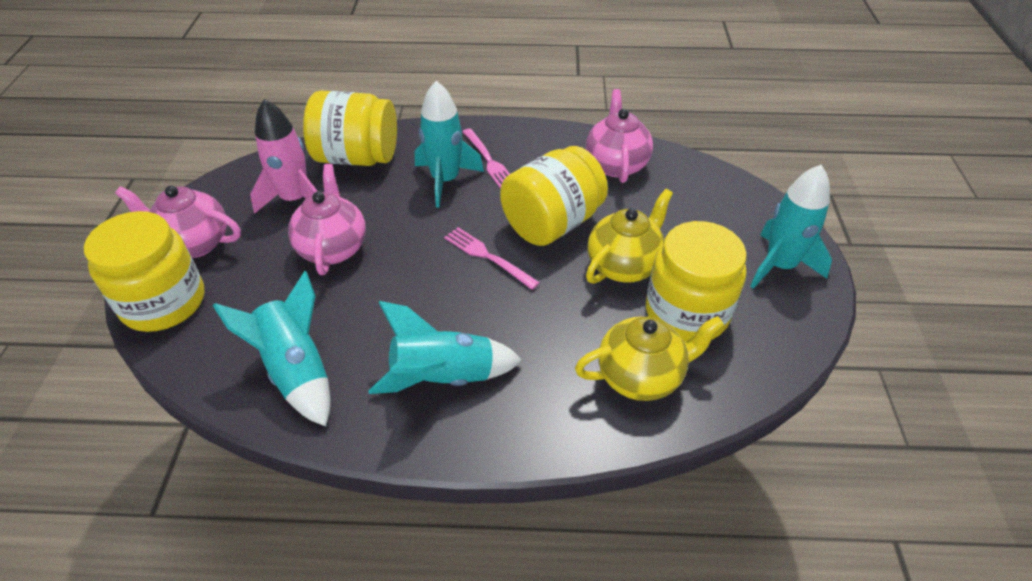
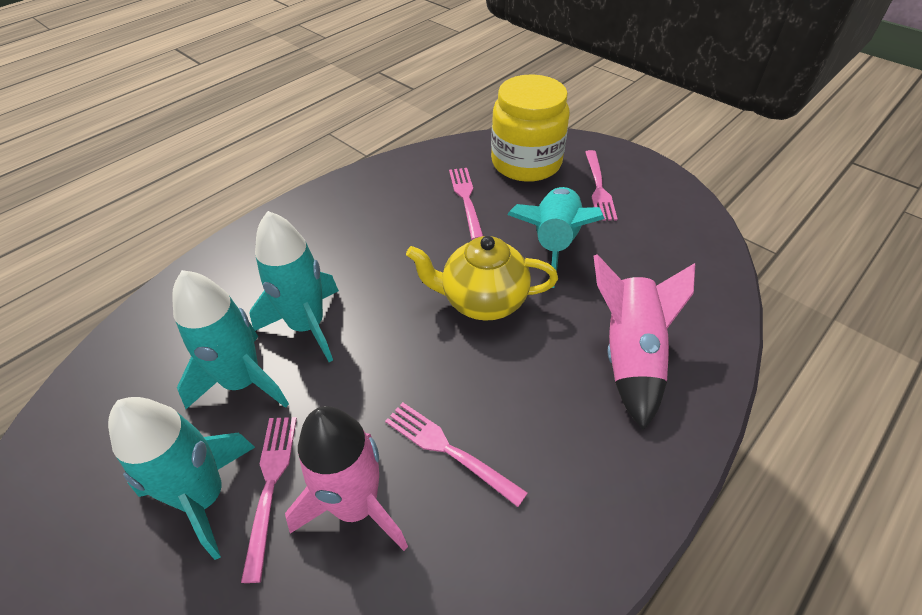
pink fork: 2 -> 4
pink rocket: 1 -> 2
pink teapot: 3 -> 0
yellow jar: 4 -> 1
yellow teapot: 2 -> 1

